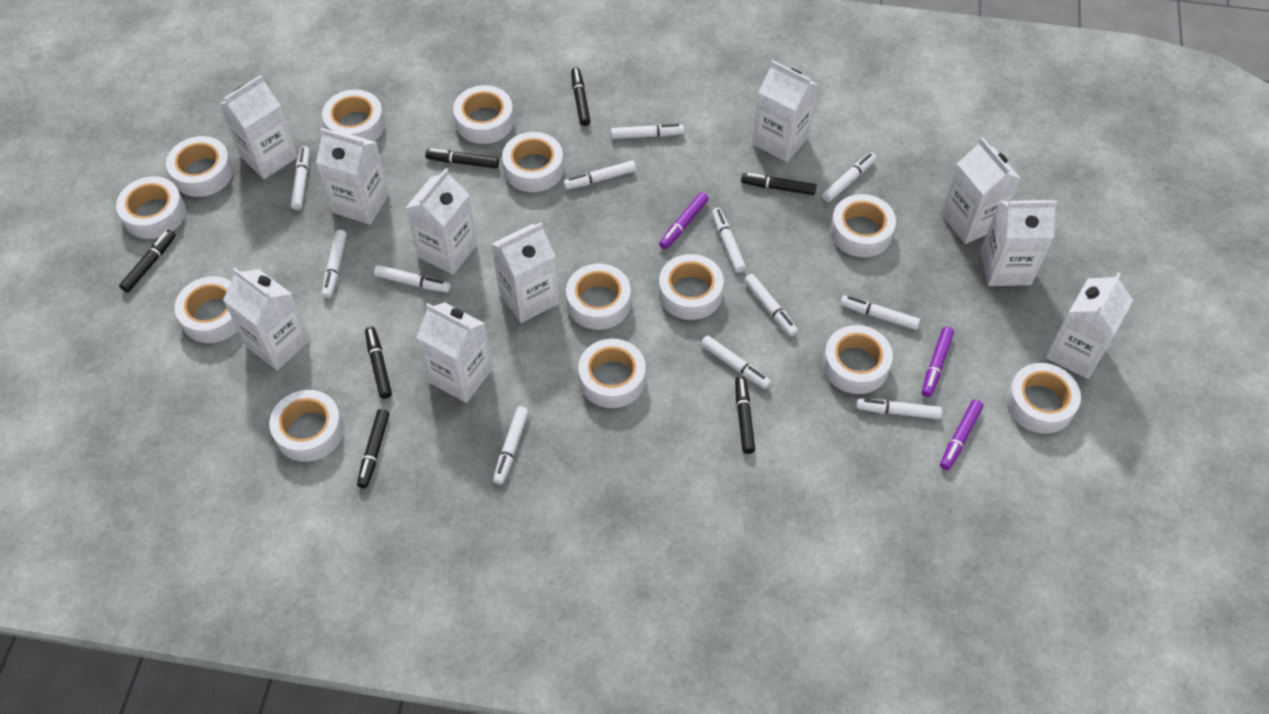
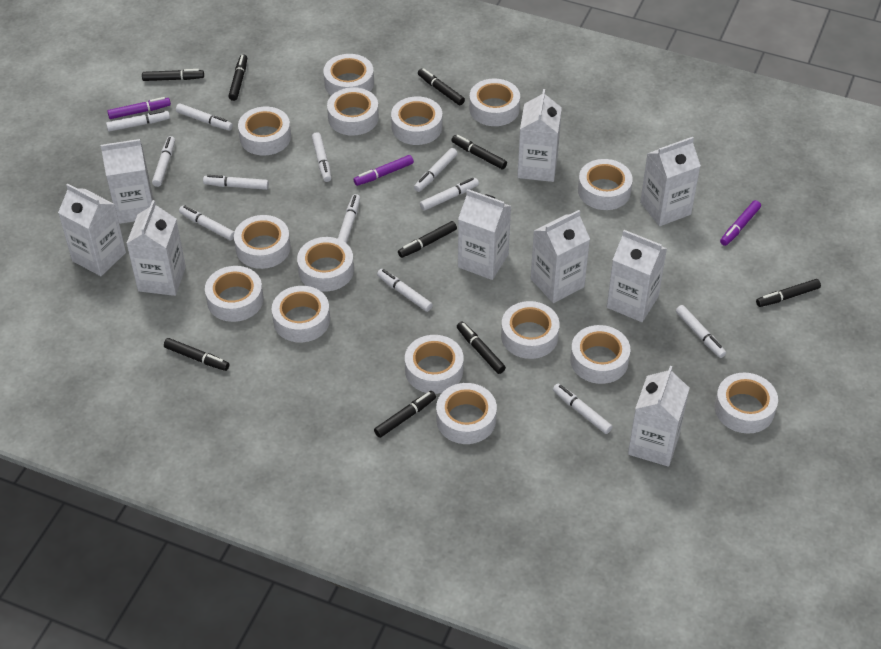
black marker: 7 -> 9
white carton: 10 -> 9
white tape: 13 -> 15

